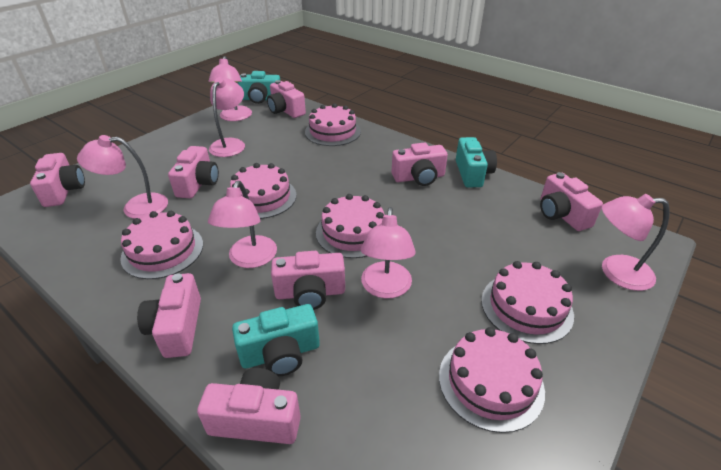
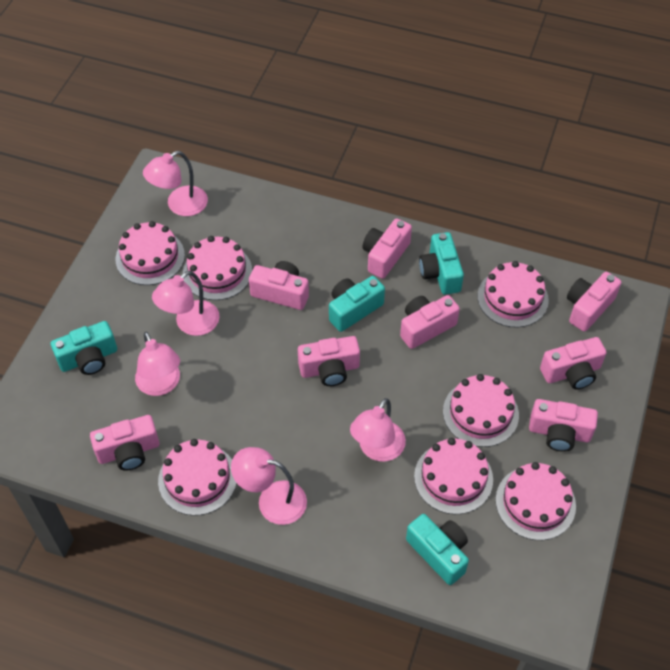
pink cake: 6 -> 7
pink lamp: 6 -> 5
turquoise camera: 3 -> 4

